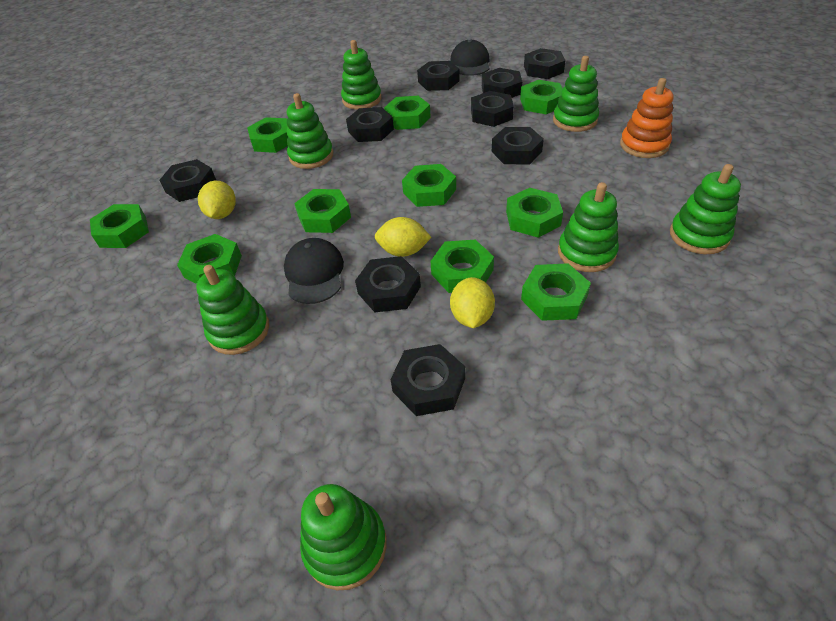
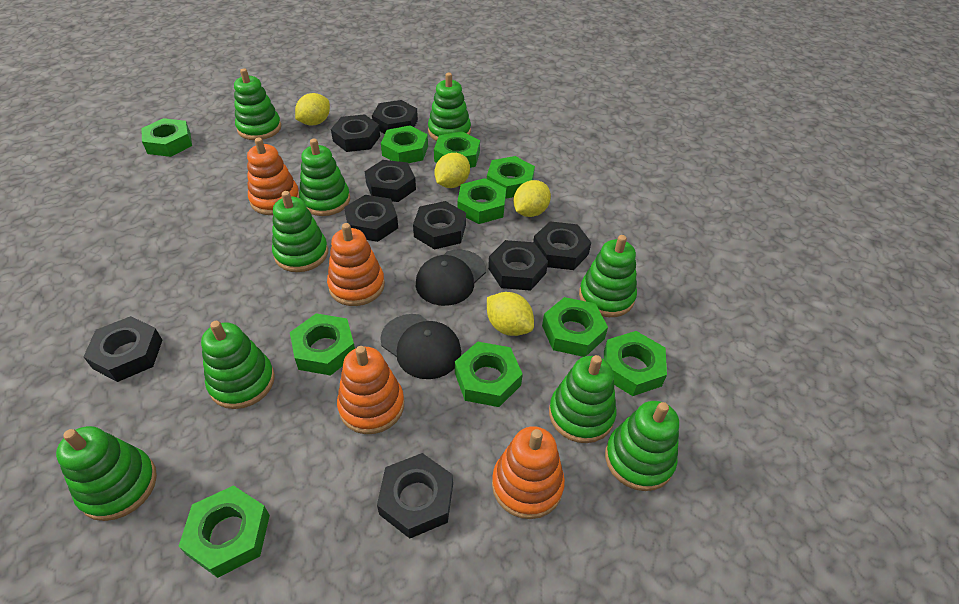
green stacking toy: 7 -> 9
orange stacking toy: 1 -> 4
yellow lemon: 3 -> 4

